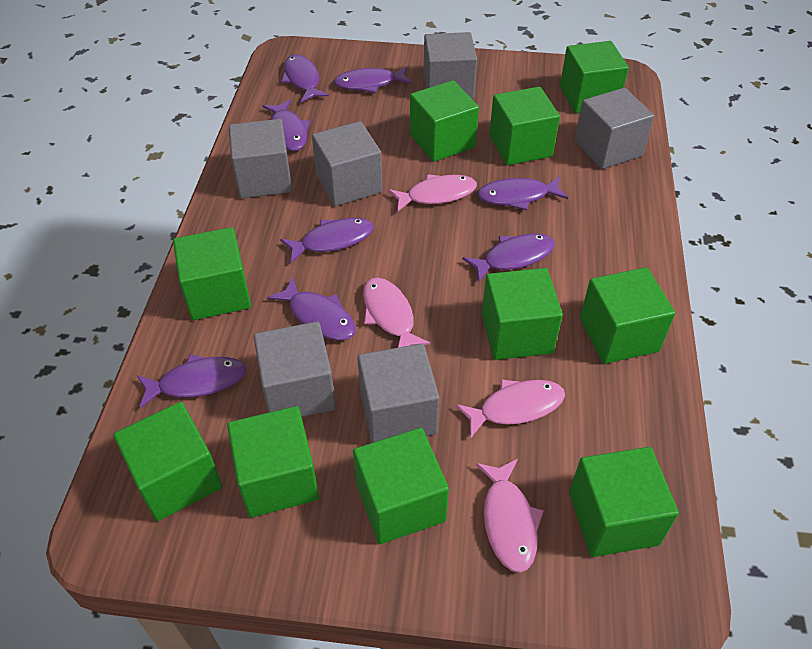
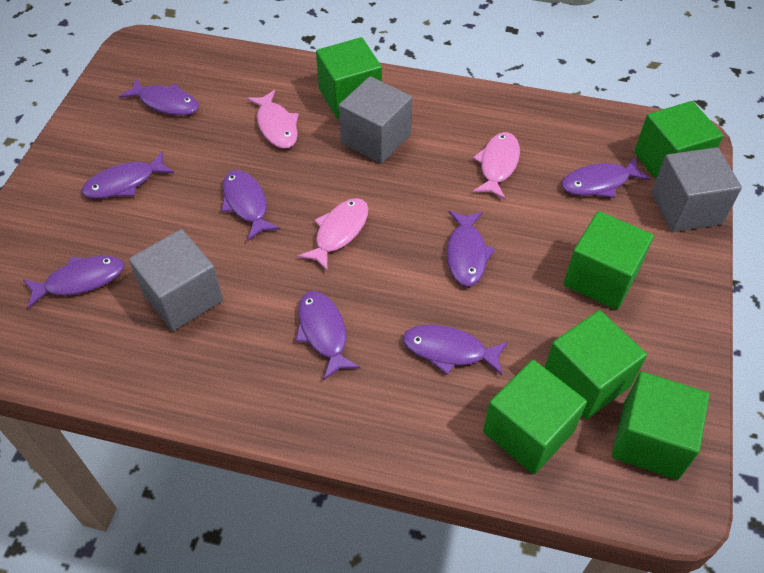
green cube: 10 -> 6
grey cube: 6 -> 3
pink fish: 4 -> 3

